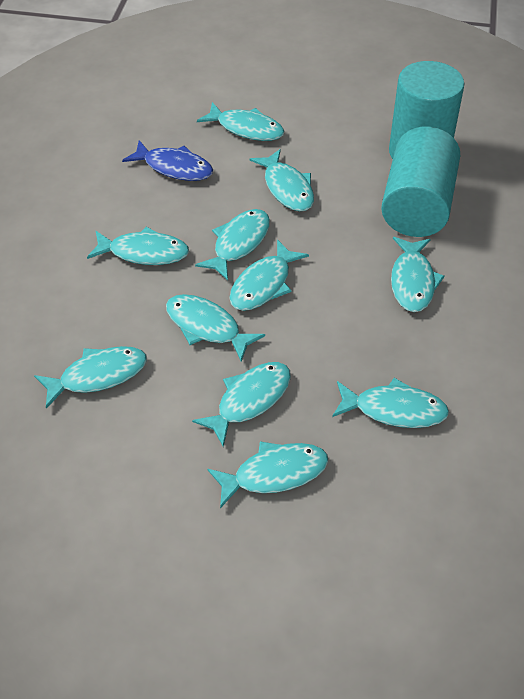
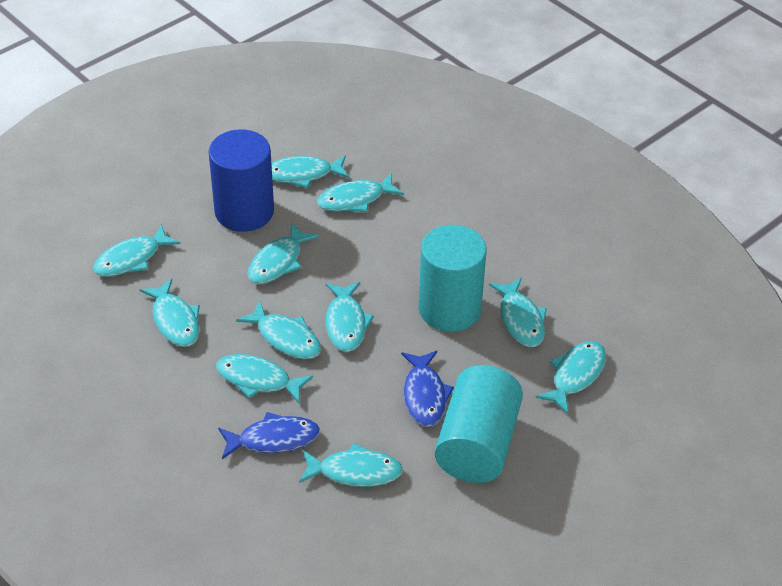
blue cylinder: 0 -> 1
blue fish: 1 -> 2

